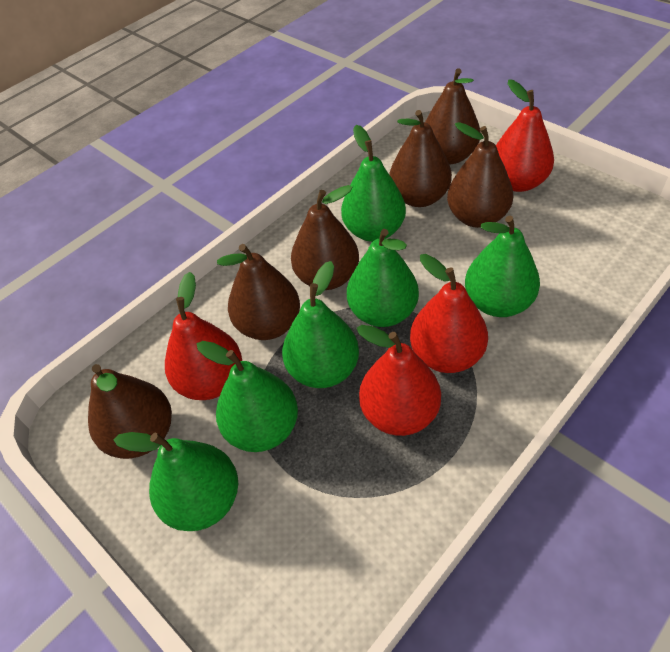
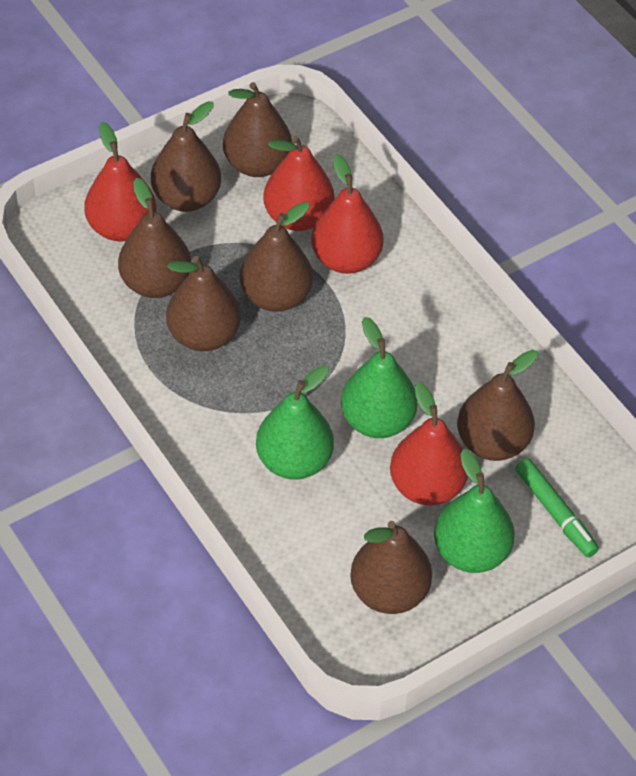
brown pear: 6 -> 7
green marker: 0 -> 1
green pear: 6 -> 3

